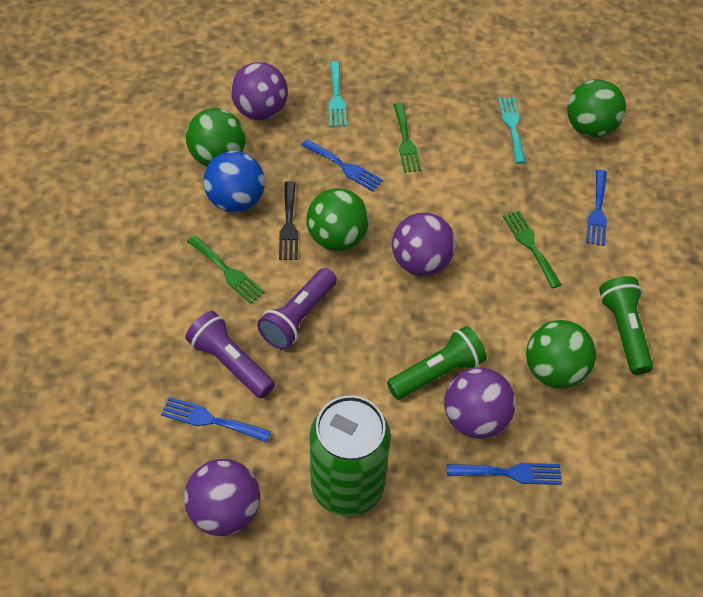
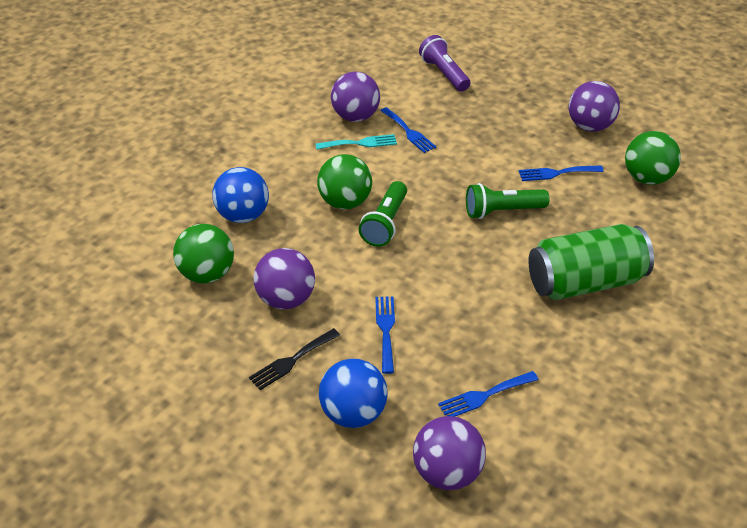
blue ball: 1 -> 2
green ball: 4 -> 3
green fork: 3 -> 0
purple flashlight: 2 -> 1
turquoise fork: 2 -> 1

